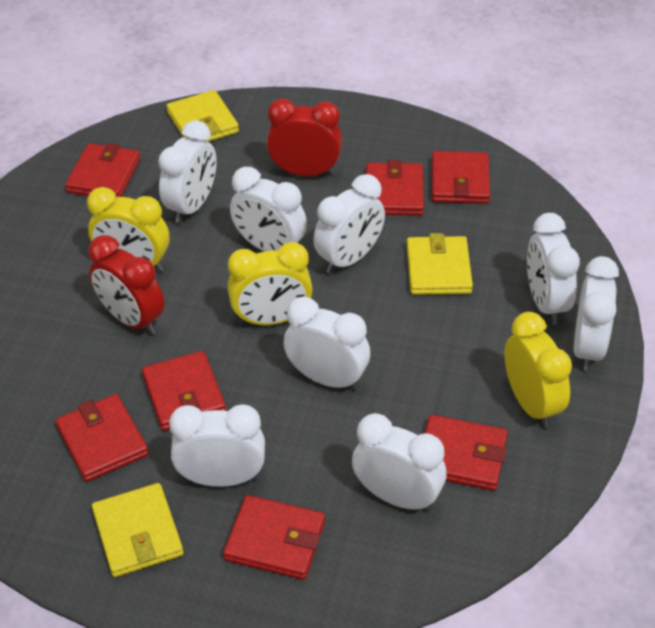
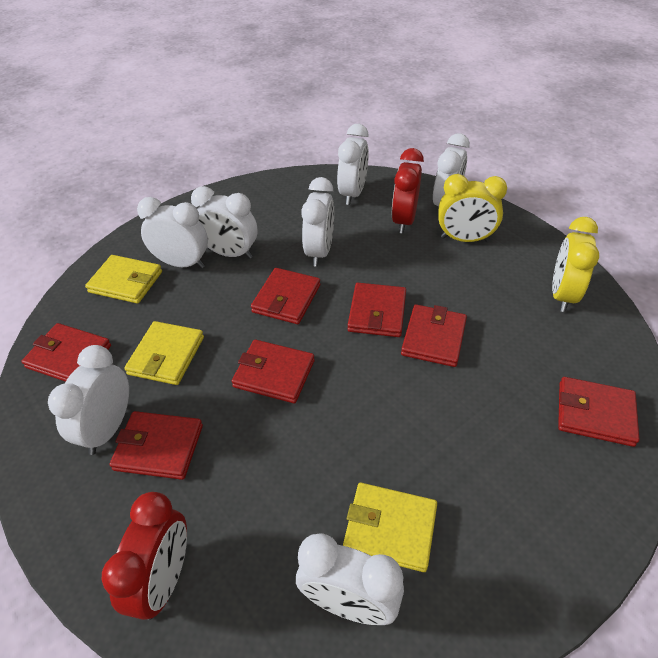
white clock: 8 -> 7
yellow clock: 3 -> 2

